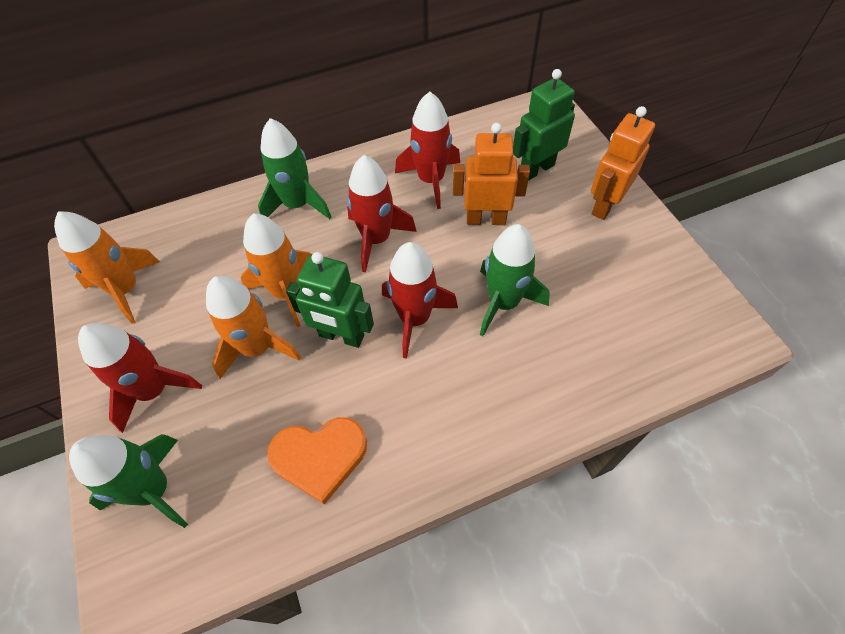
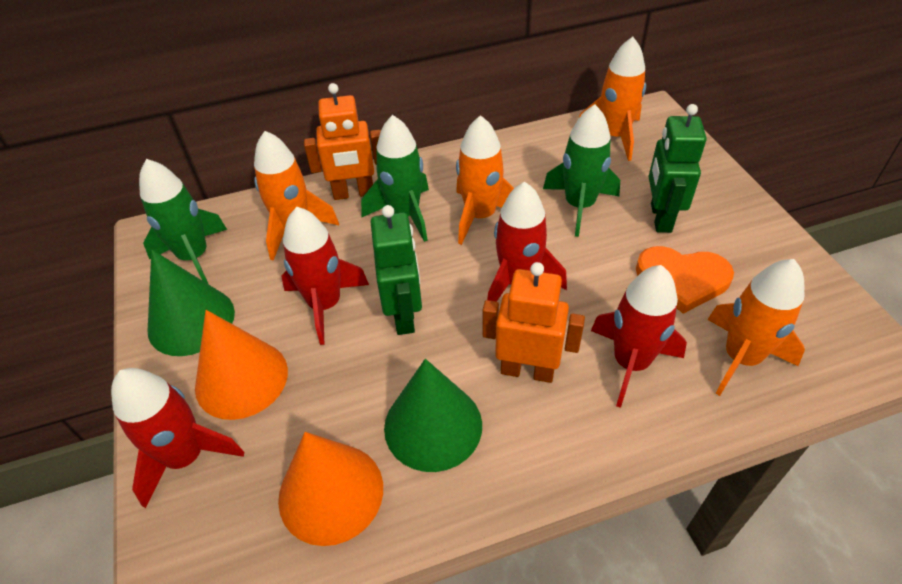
green cone: 0 -> 2
orange cone: 0 -> 2
orange rocket: 3 -> 4

